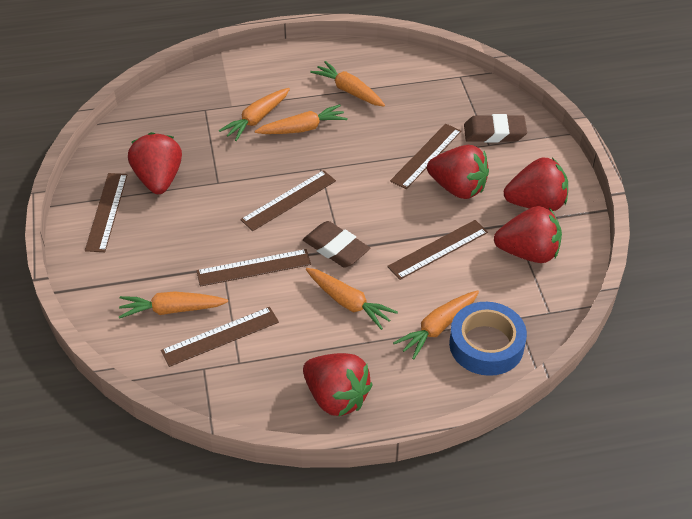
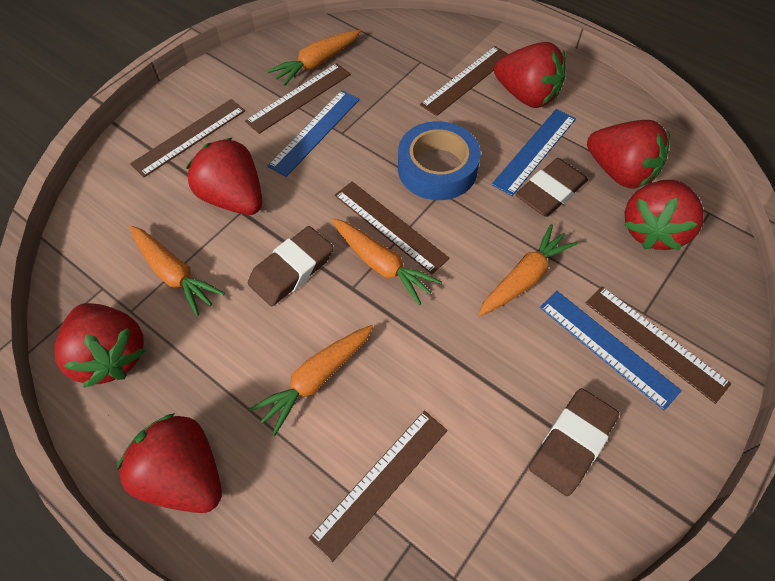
blue ruler: 0 -> 3
brown eraser: 2 -> 3
orange carrot: 6 -> 5
red strawberry: 5 -> 6

